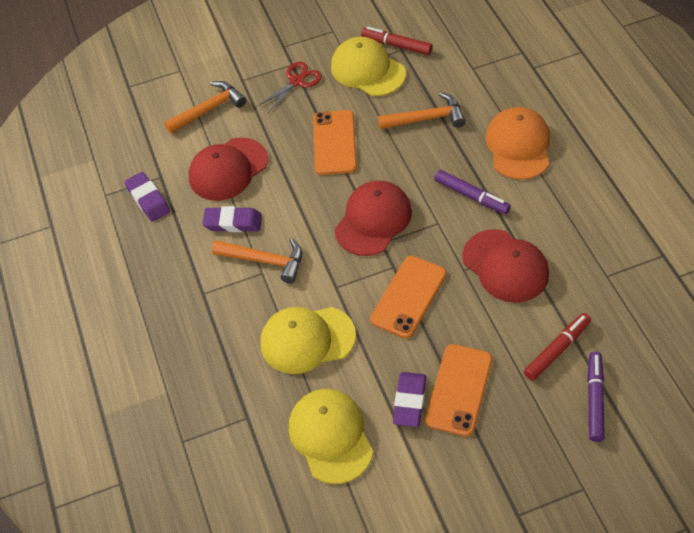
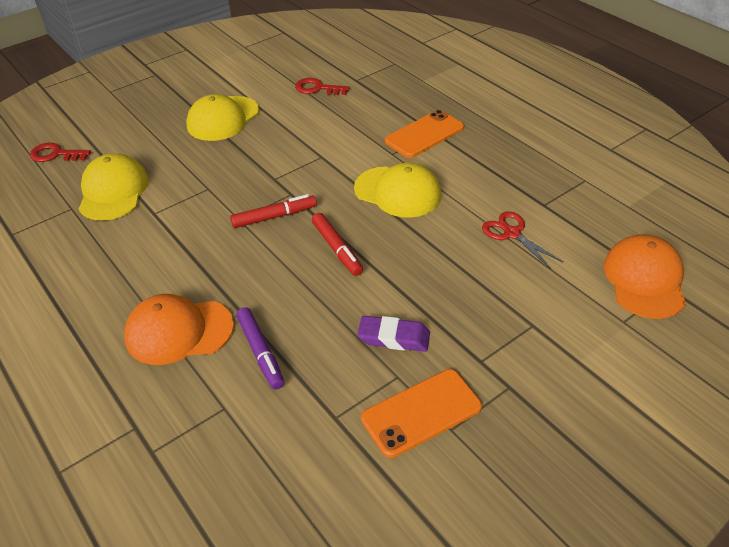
orange cap: 1 -> 2
orange hammer: 3 -> 0
orange phone: 3 -> 2
purple eraser: 3 -> 1
purple marker: 2 -> 1
red cap: 3 -> 0
red key: 0 -> 2

